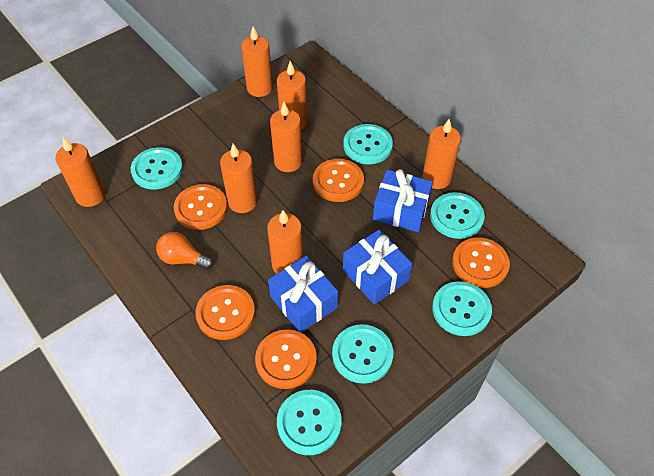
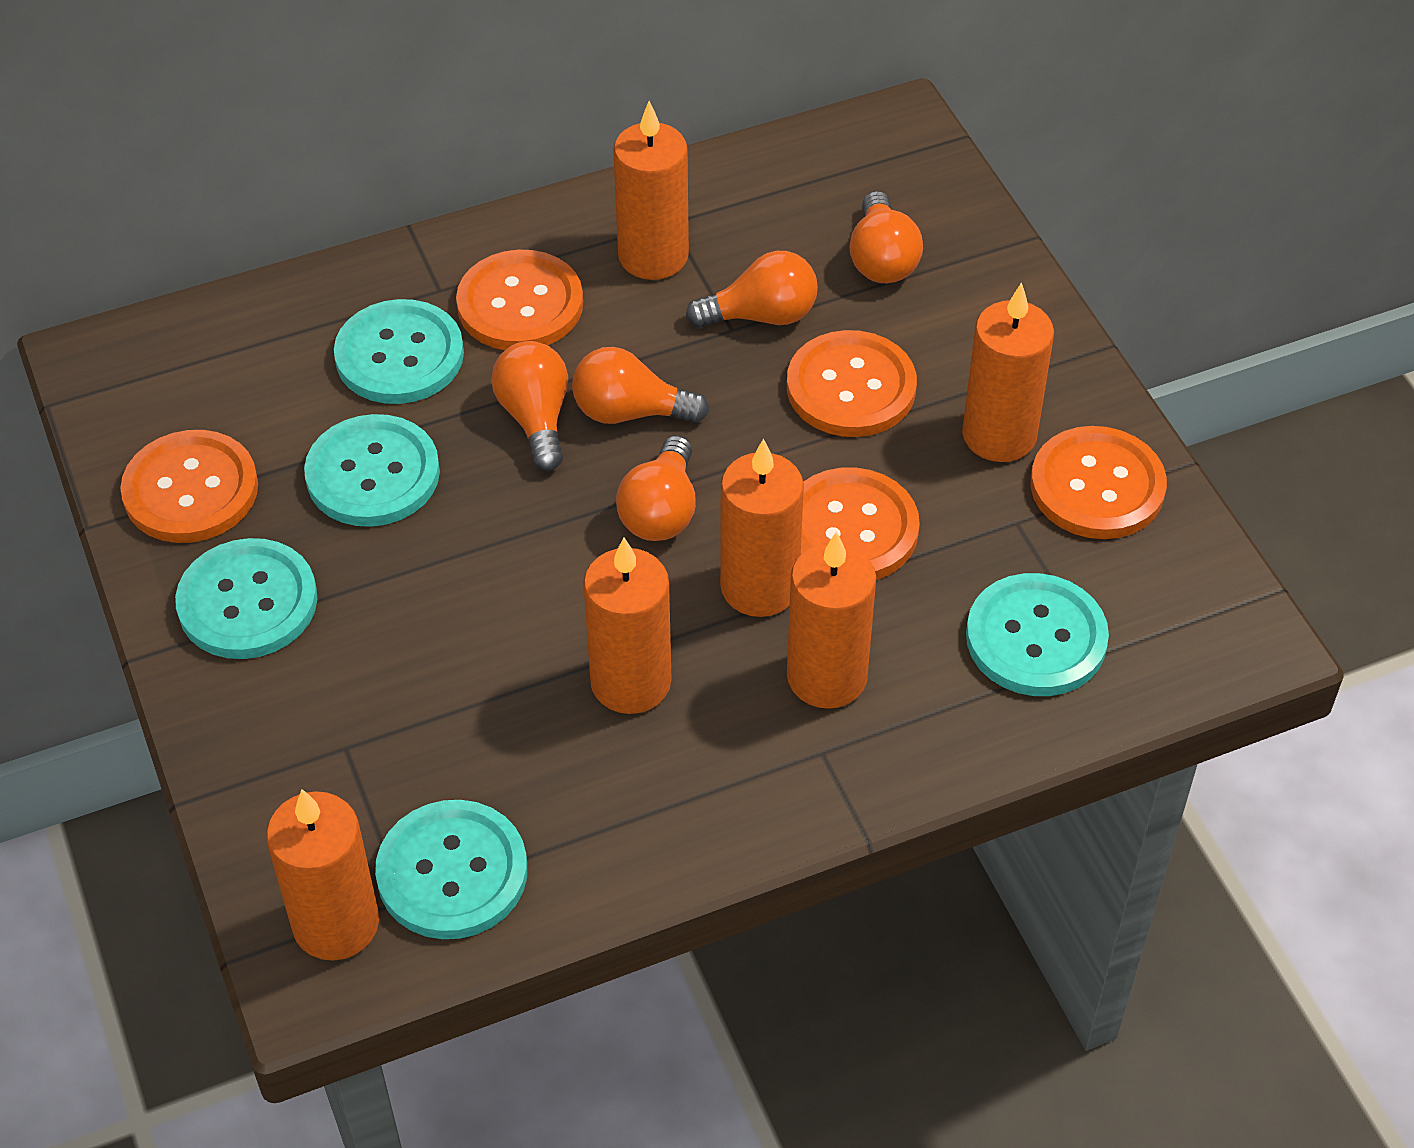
blue gift: 3 -> 0
orange candle: 7 -> 6
orange light bulb: 1 -> 5
turquoise button: 6 -> 5

